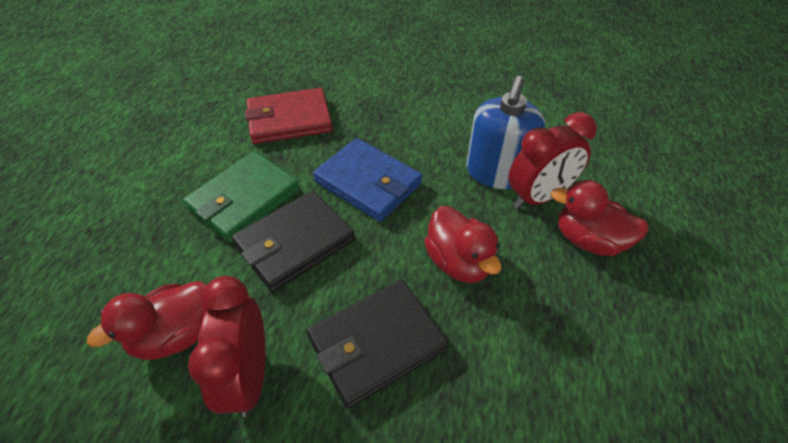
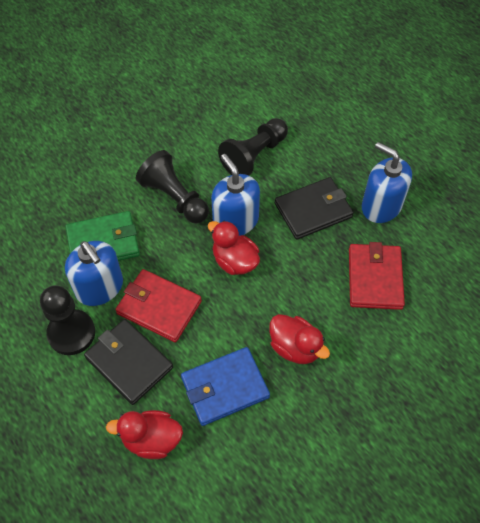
black pawn: 0 -> 3
blue soap dispenser: 1 -> 3
red clock: 2 -> 0
red wallet: 1 -> 2

